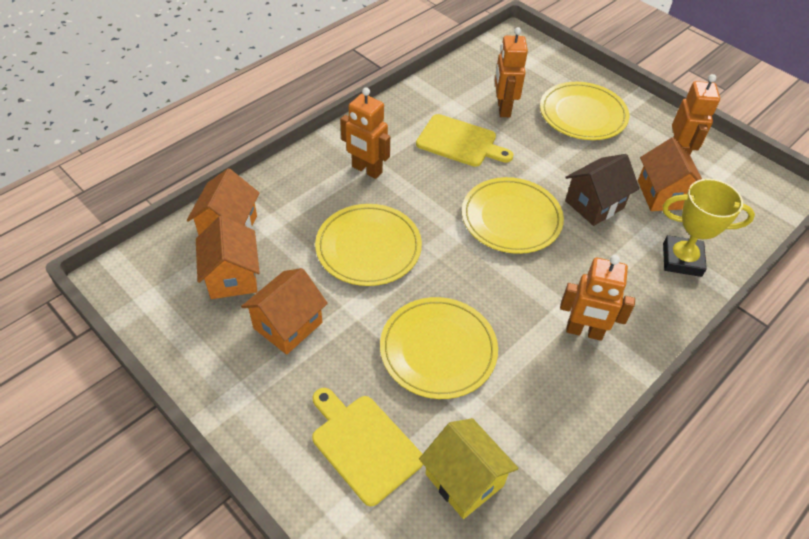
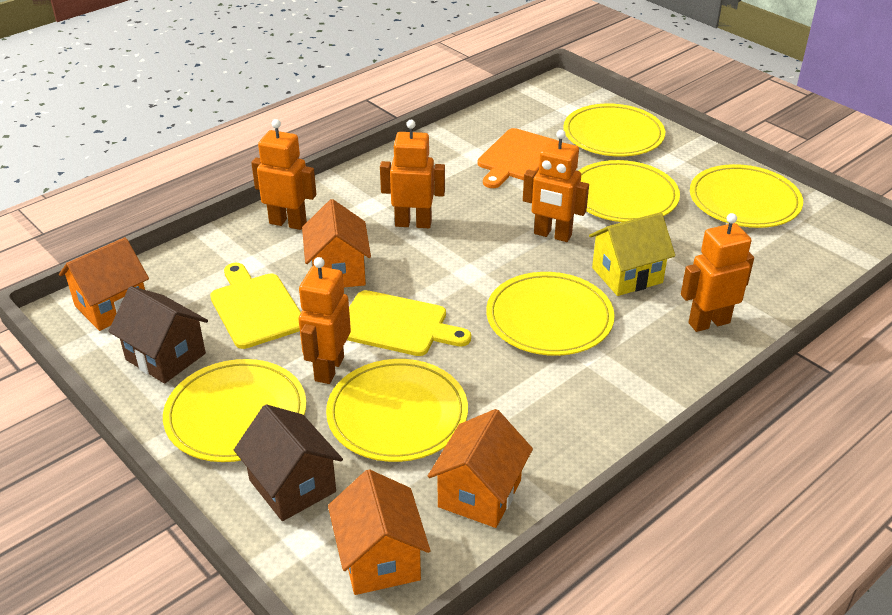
brown house: 1 -> 2
orange cutting board: 0 -> 1
orange robot: 4 -> 5
yellow plate: 4 -> 6
yellow trophy: 1 -> 0

